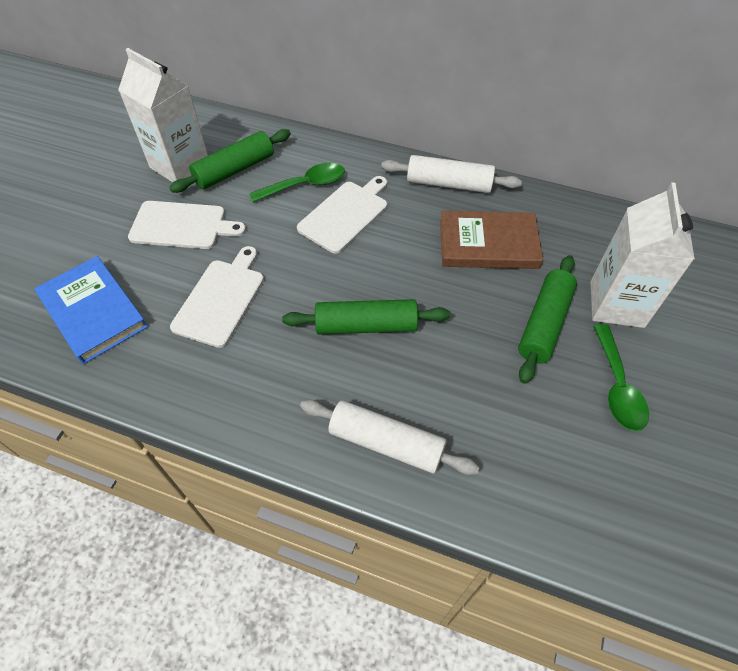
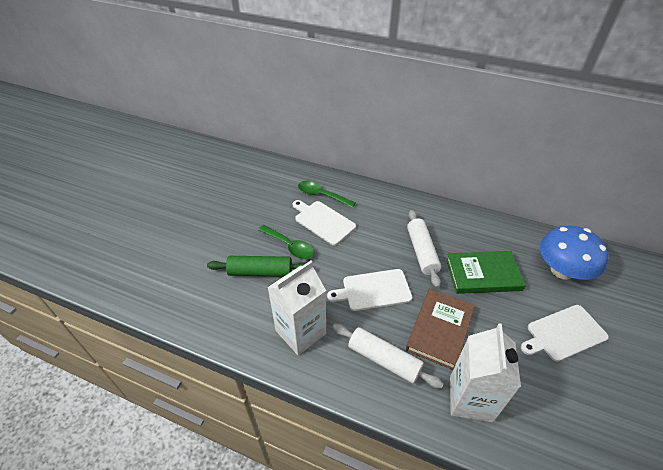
blue book: 1 -> 0
blue mushroom: 0 -> 1
green book: 0 -> 1
green rolling pin: 3 -> 1

